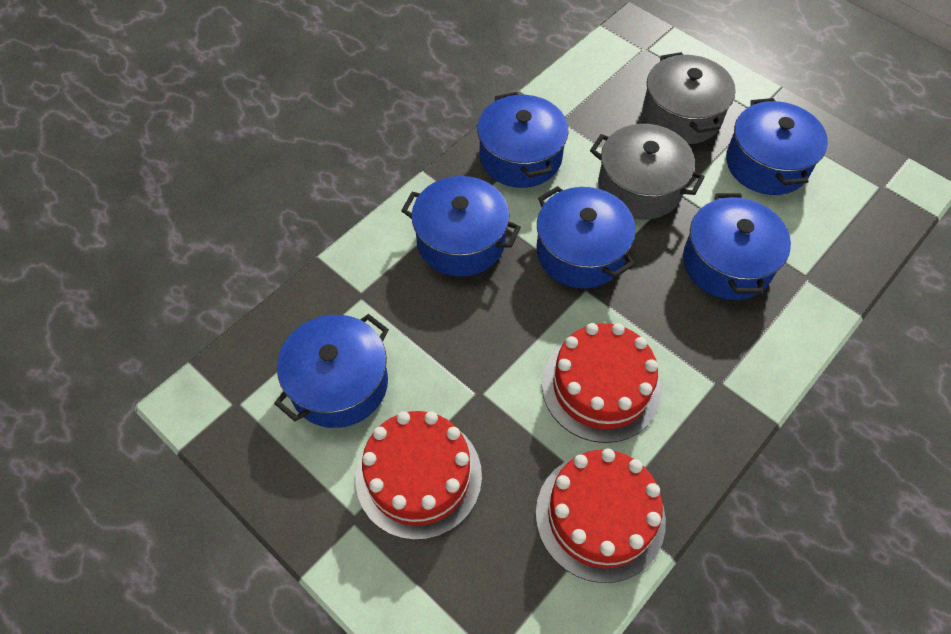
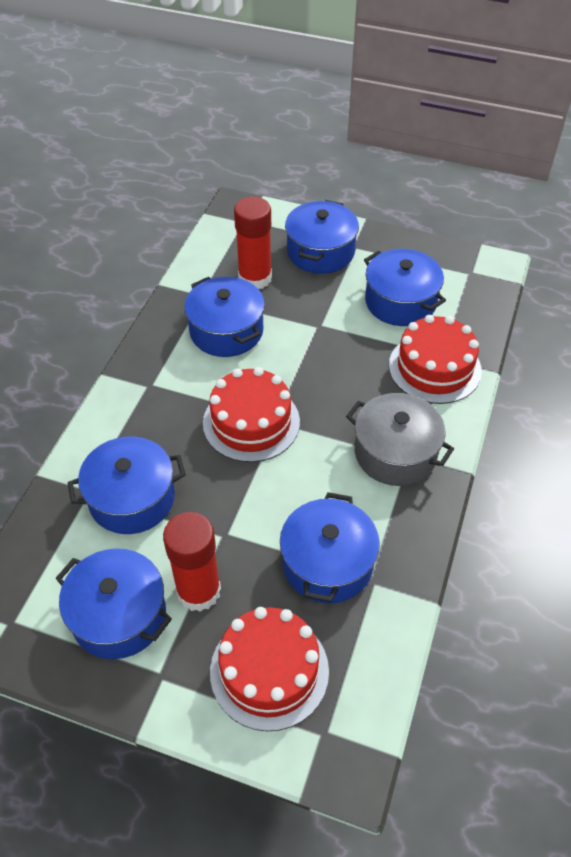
grey pot: 2 -> 1
red glue stick: 0 -> 2

